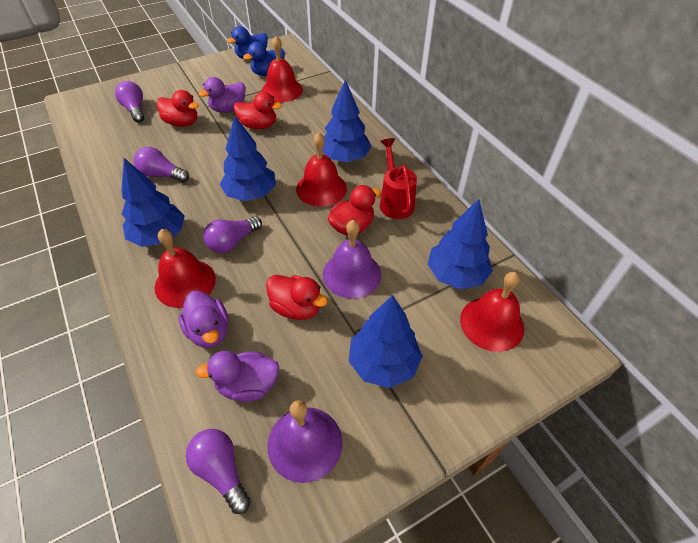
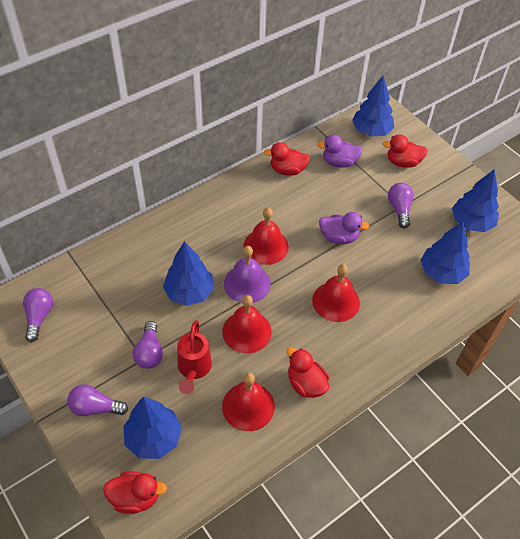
blue duck: 2 -> 0
purple bell: 2 -> 1
purple duck: 3 -> 2

